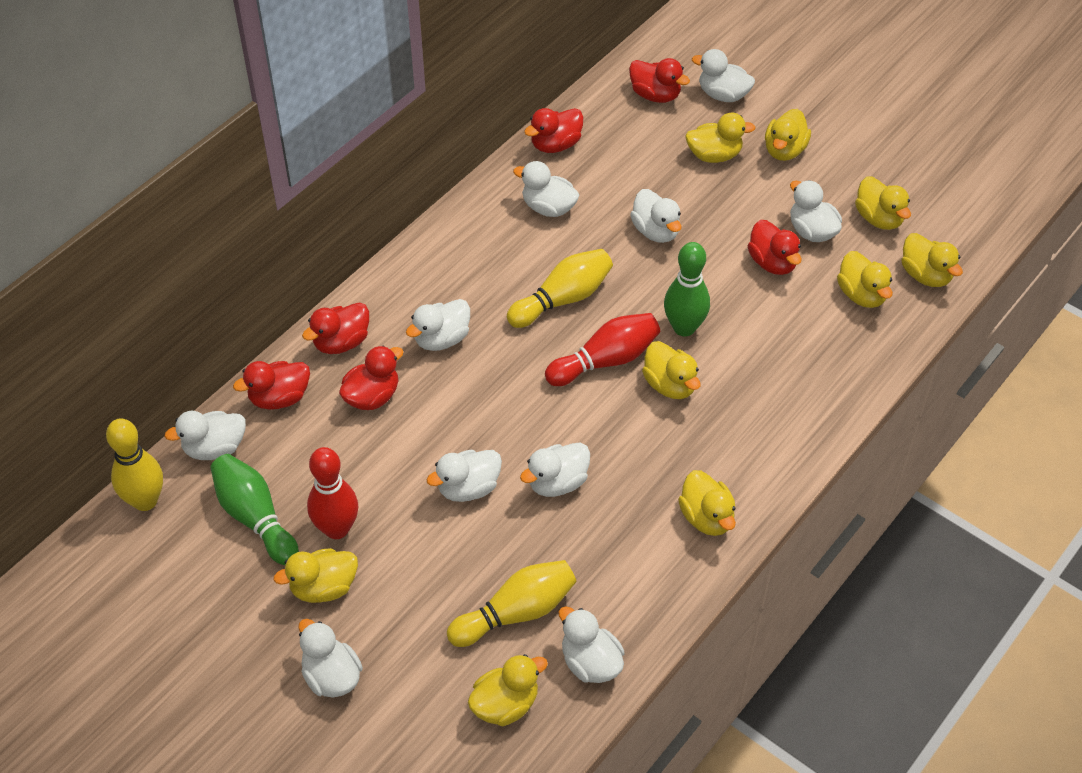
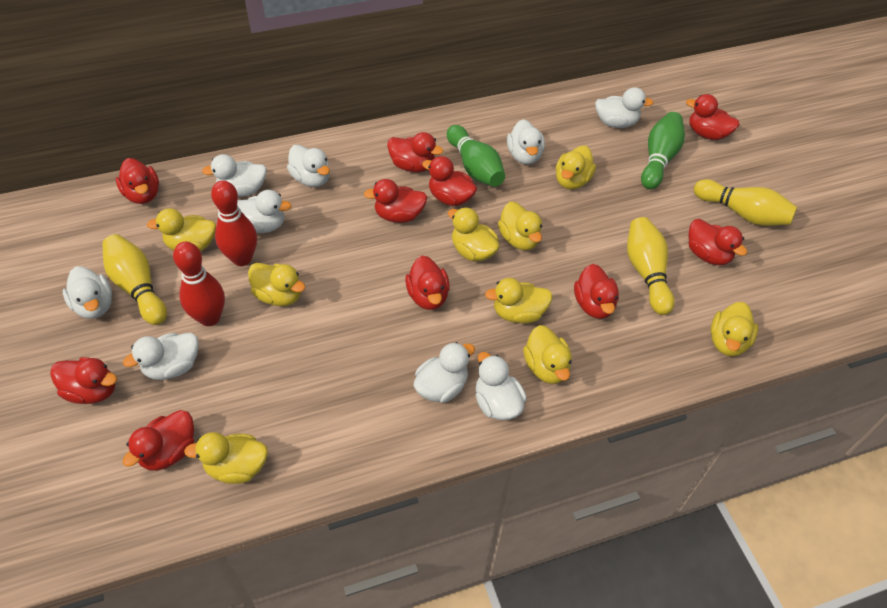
red duck: 6 -> 10
white duck: 10 -> 9

